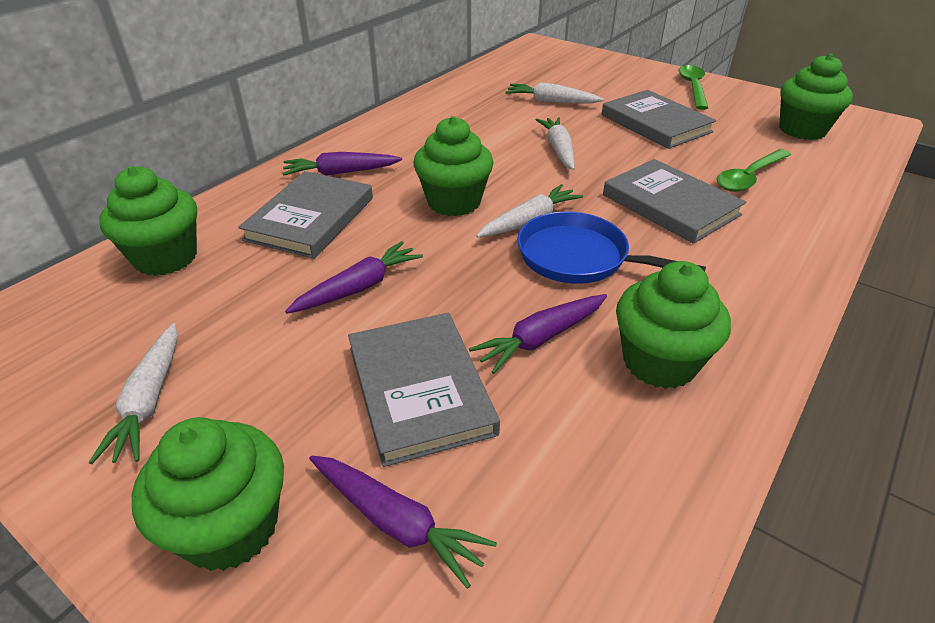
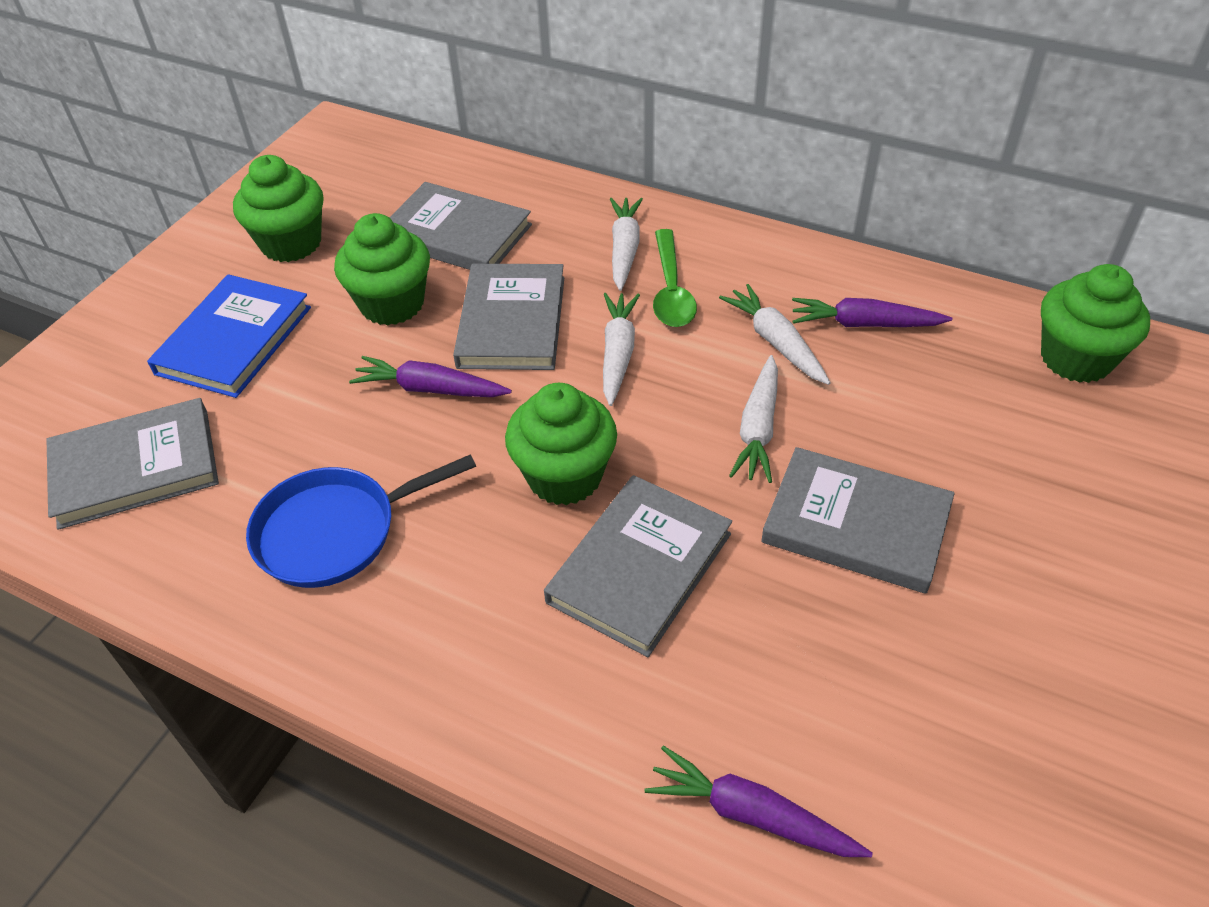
blue book: 0 -> 1
green cupcake: 5 -> 4
green spoon: 2 -> 1
grey book: 4 -> 5
purple carrot: 4 -> 3

